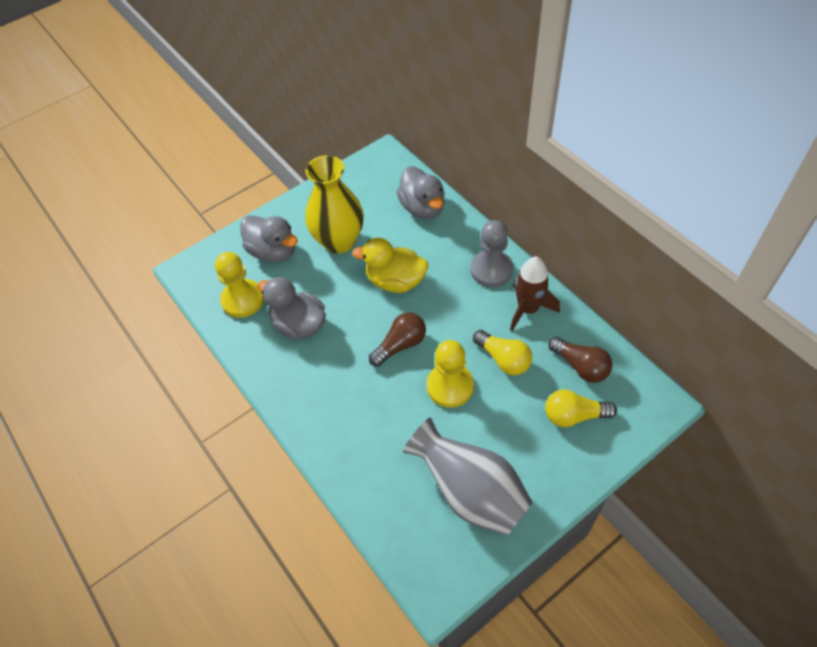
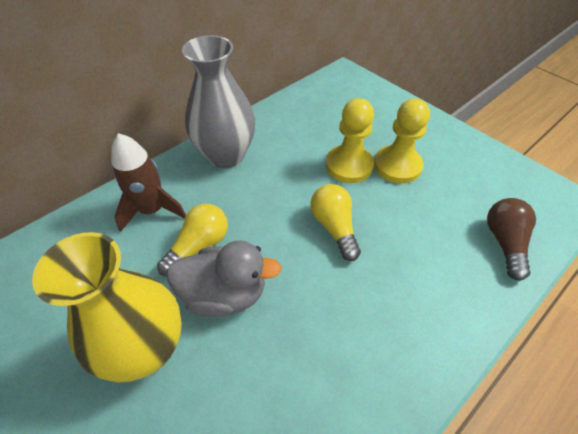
brown light bulb: 2 -> 1
grey duck: 3 -> 1
grey pawn: 1 -> 0
yellow duck: 1 -> 0

